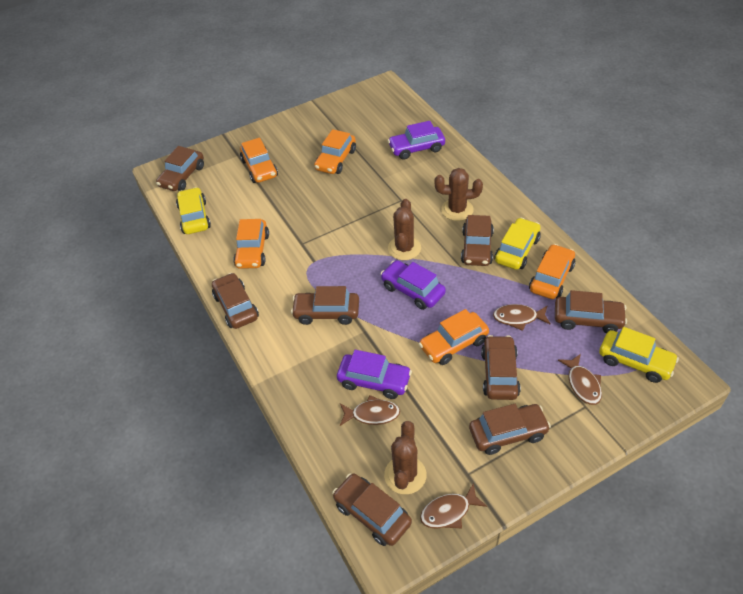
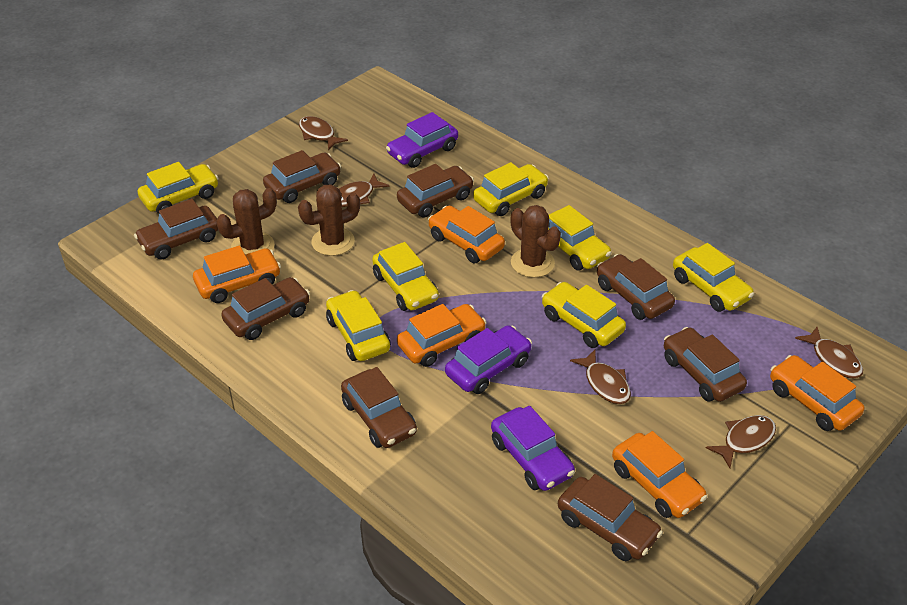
brown fish: 4 -> 5
yellow car: 3 -> 7

